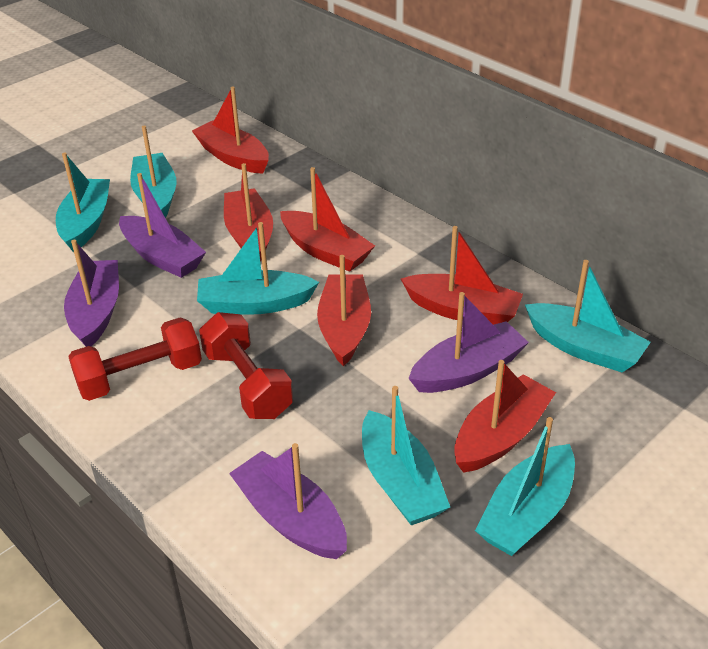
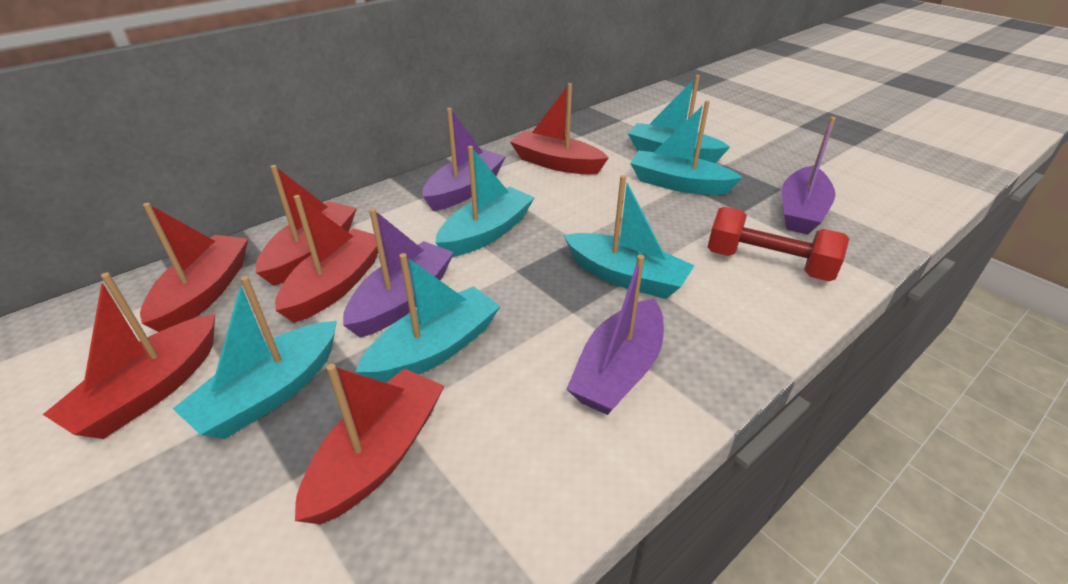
red dumbbell: 2 -> 1

